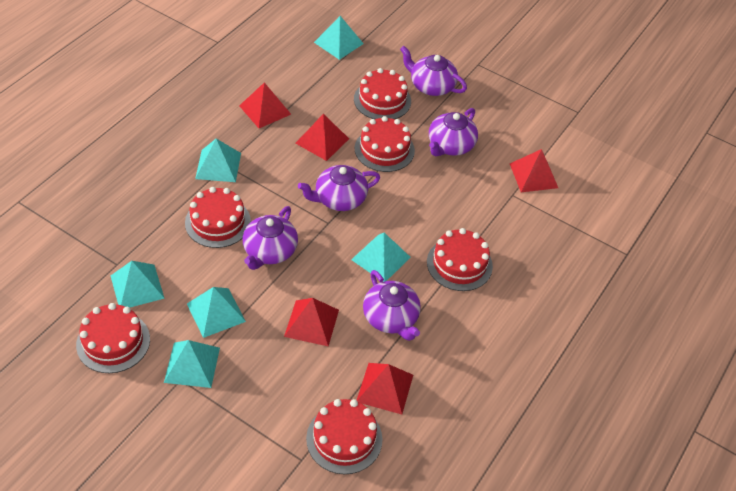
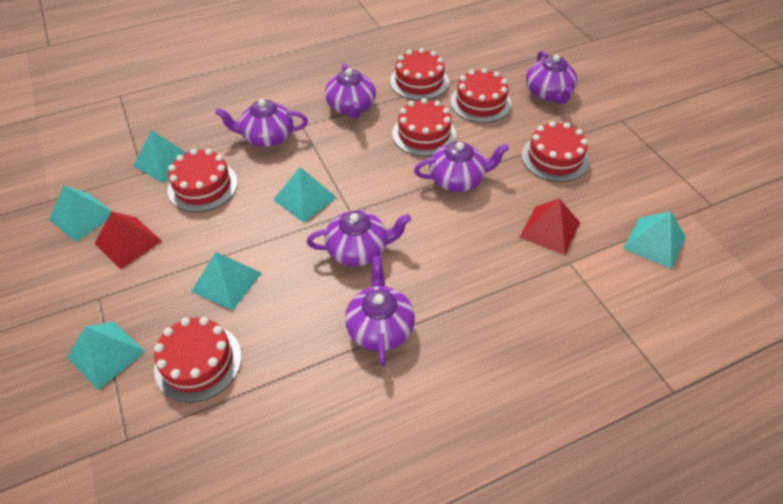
purple teapot: 5 -> 6
red pyramid: 5 -> 2

